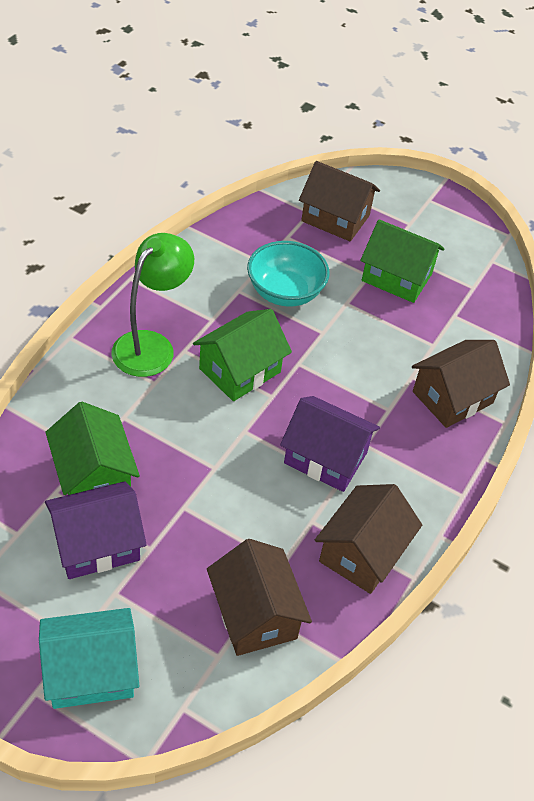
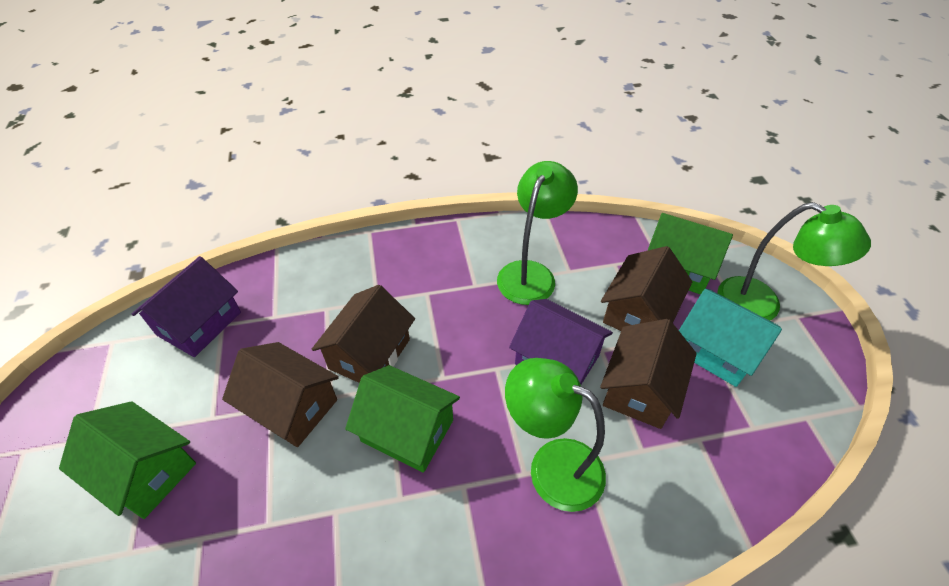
green lamp: 1 -> 3
turquoise bowl: 1 -> 0

